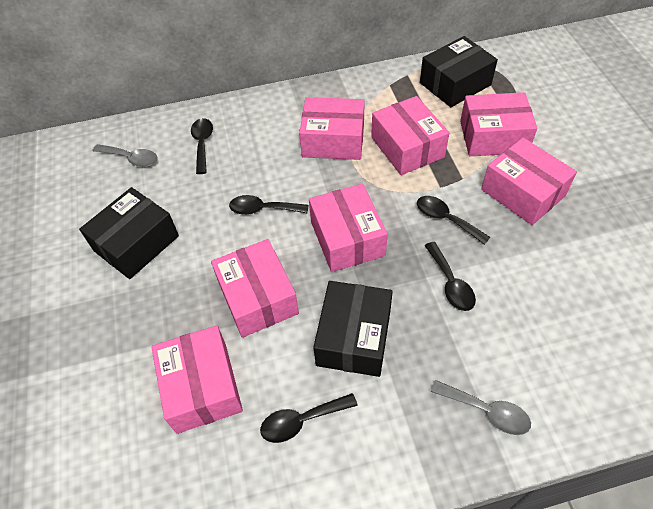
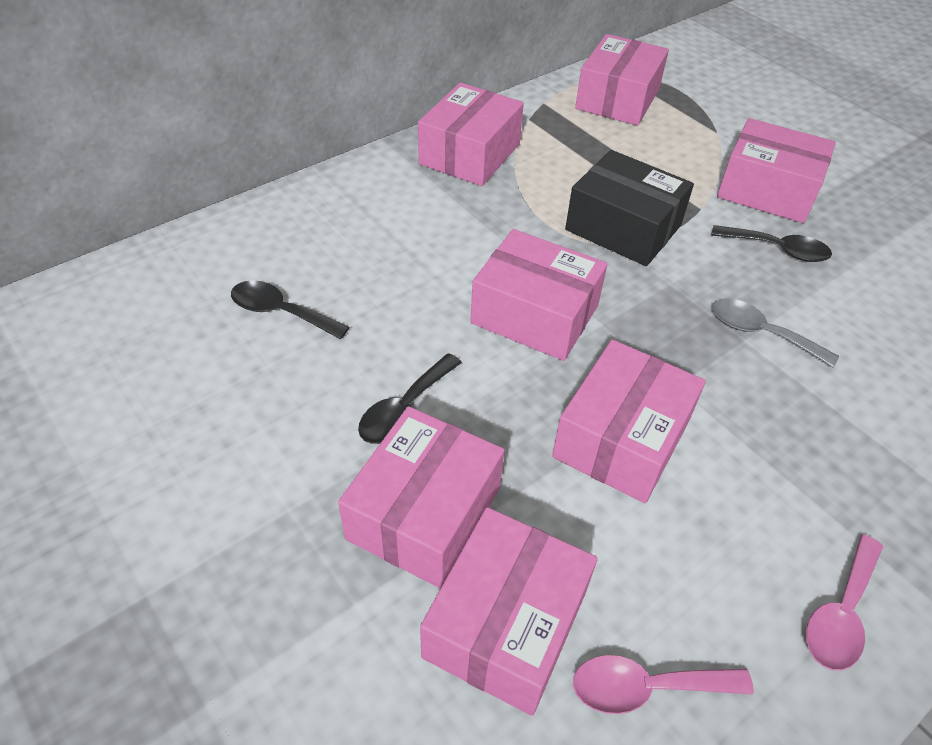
black box: 3 -> 1
black spoon: 5 -> 3
grey spoon: 2 -> 1
pink spoon: 0 -> 2

